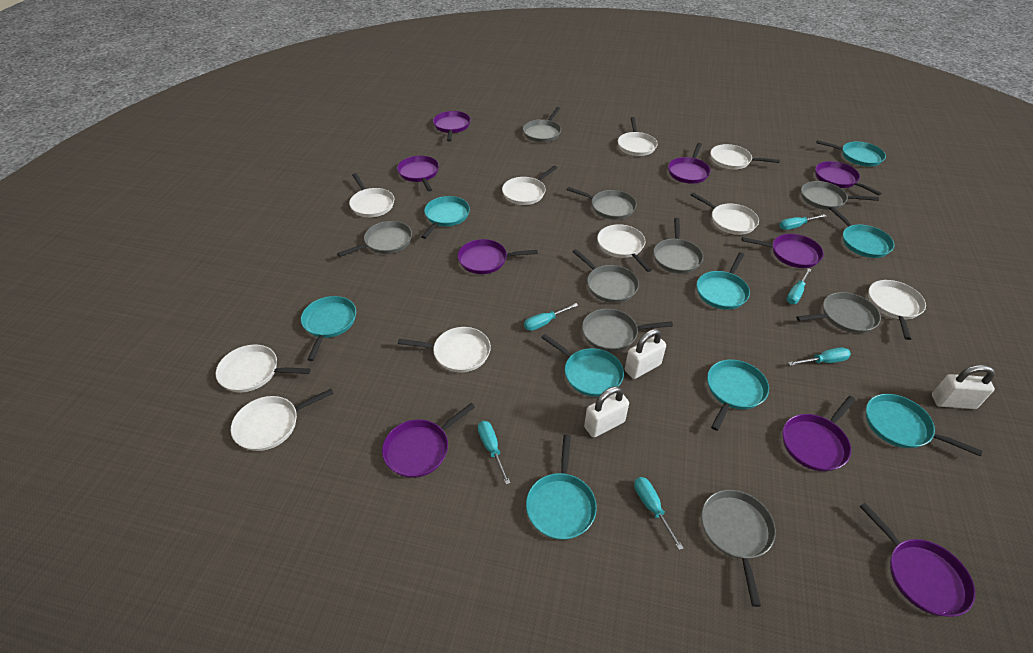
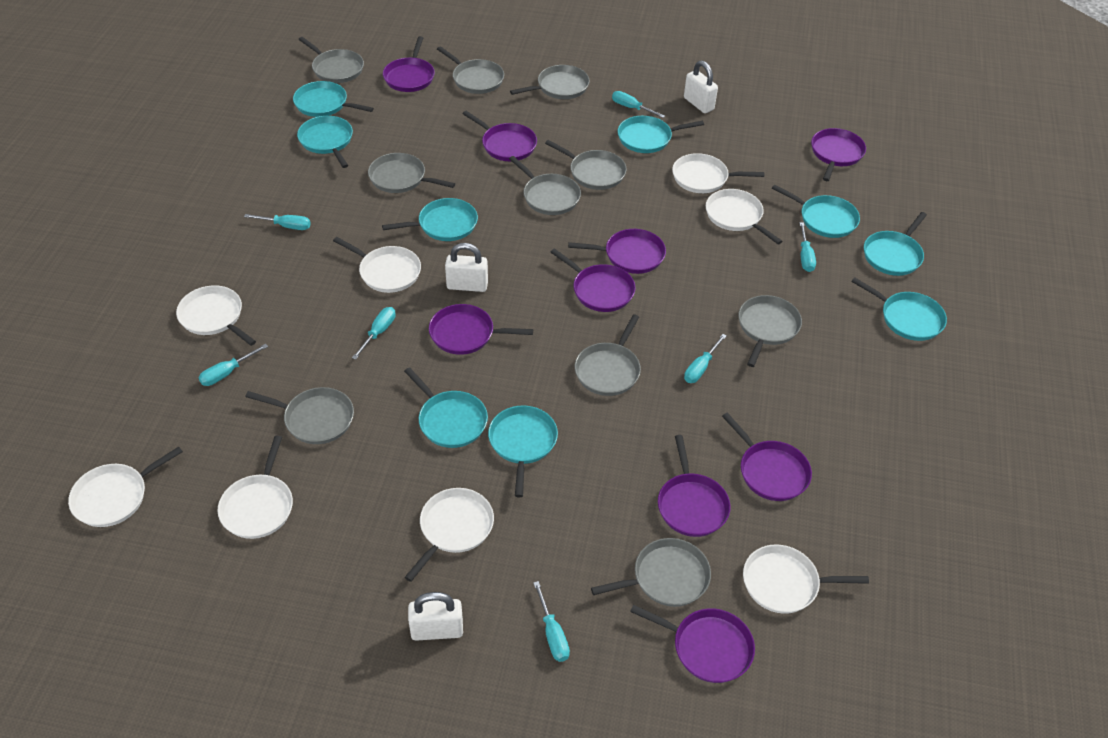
grey pan: 9 -> 10
turquoise screwdriver: 6 -> 7
white pan: 10 -> 8

